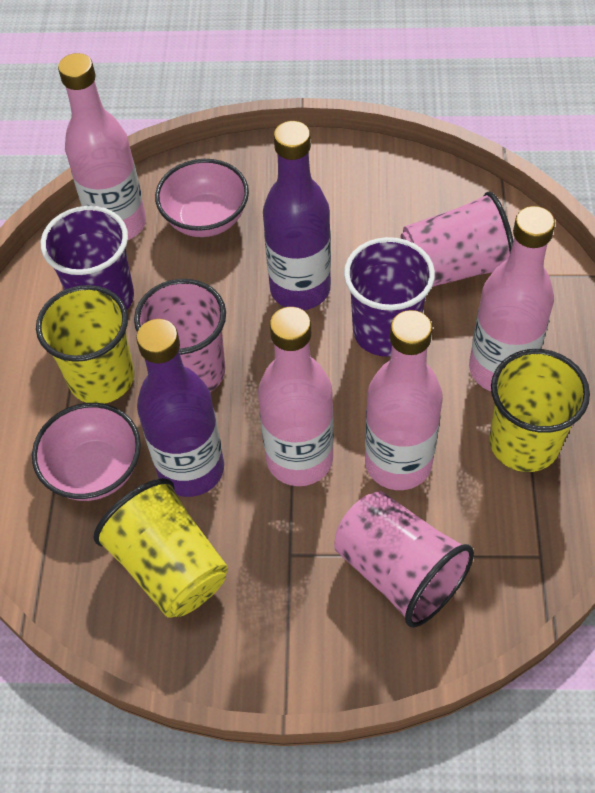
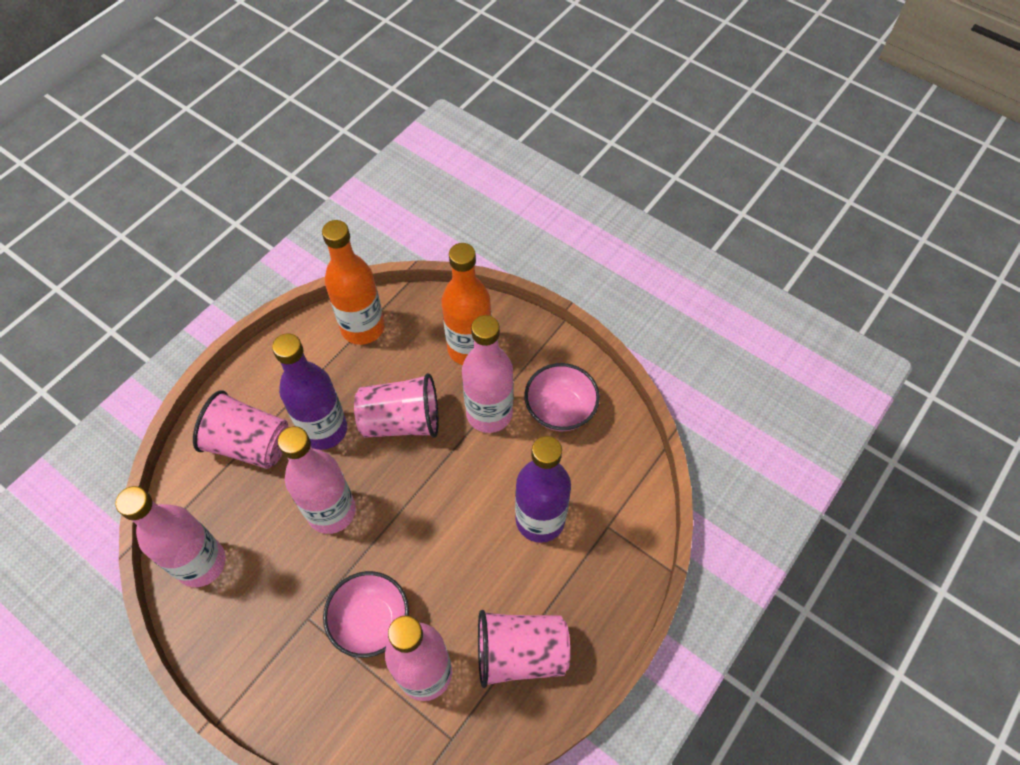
orange bottle: 0 -> 2
purple cup: 2 -> 0
yellow cup: 3 -> 0

